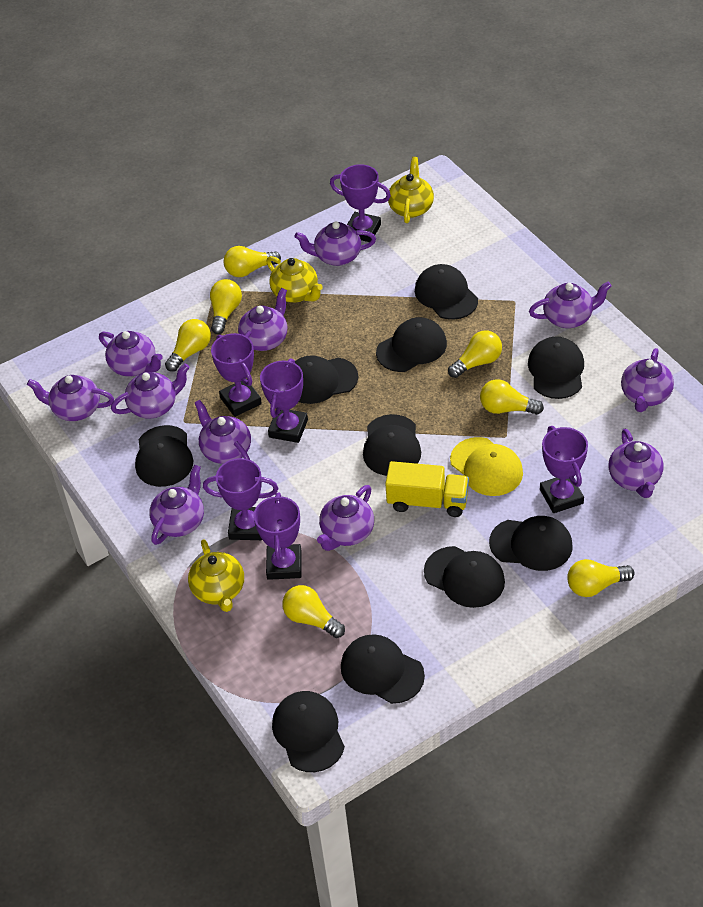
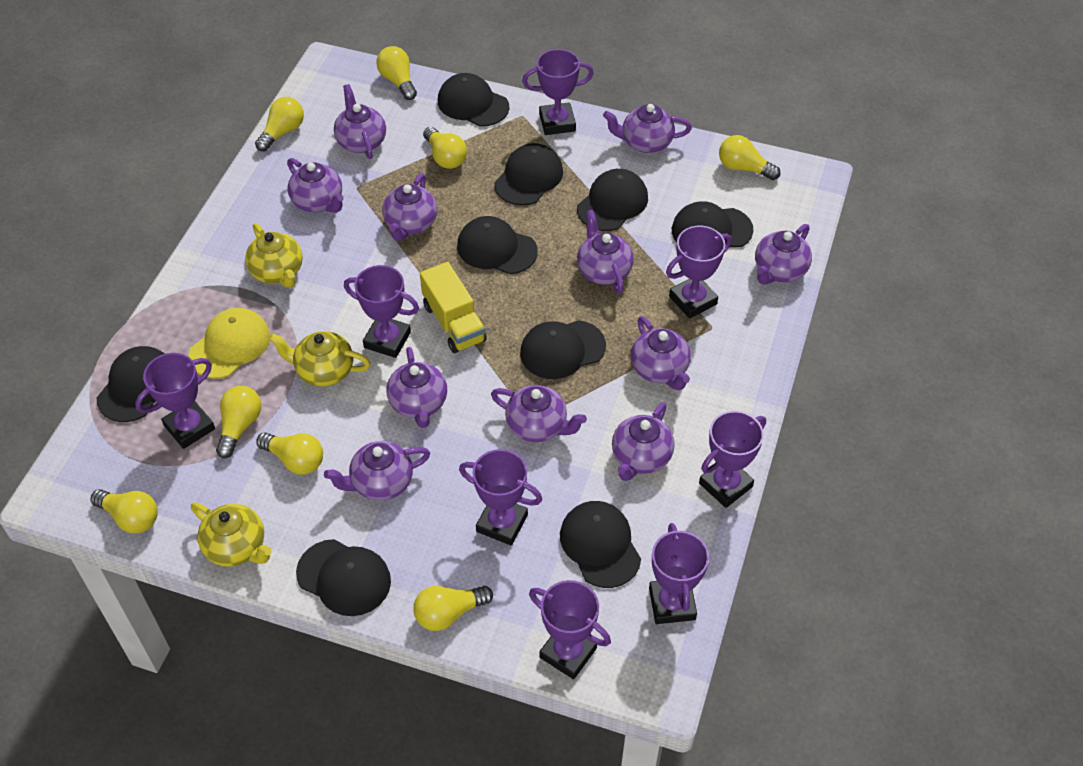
black cap: 10 -> 9
purple trophy: 6 -> 8
yellow light bulb: 7 -> 8

